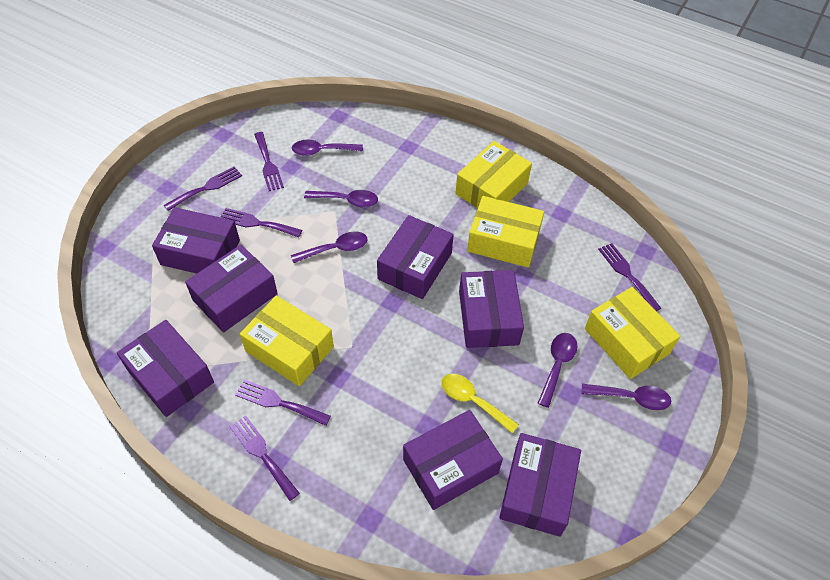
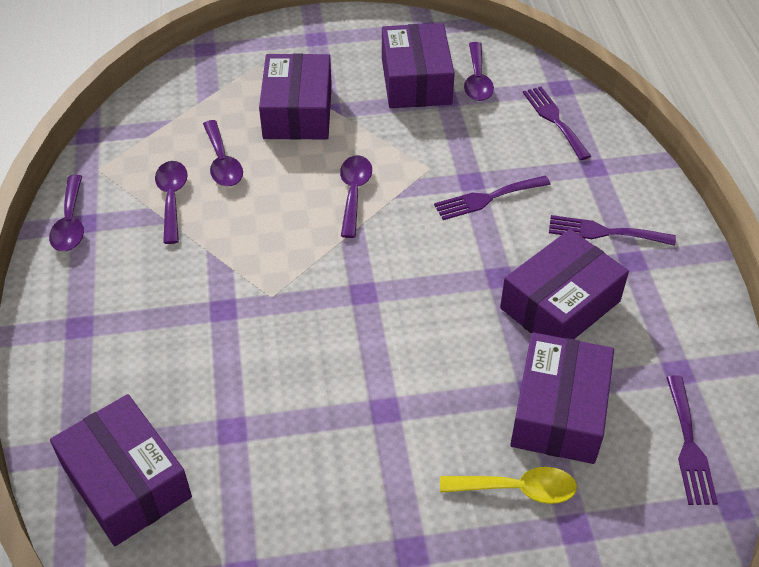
purple box: 7 -> 5
purple fork: 6 -> 4
yellow box: 4 -> 0

